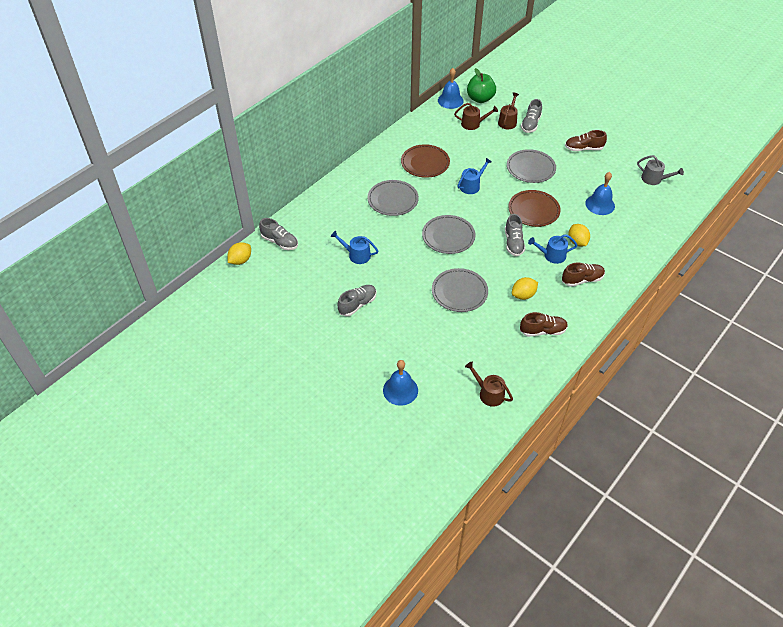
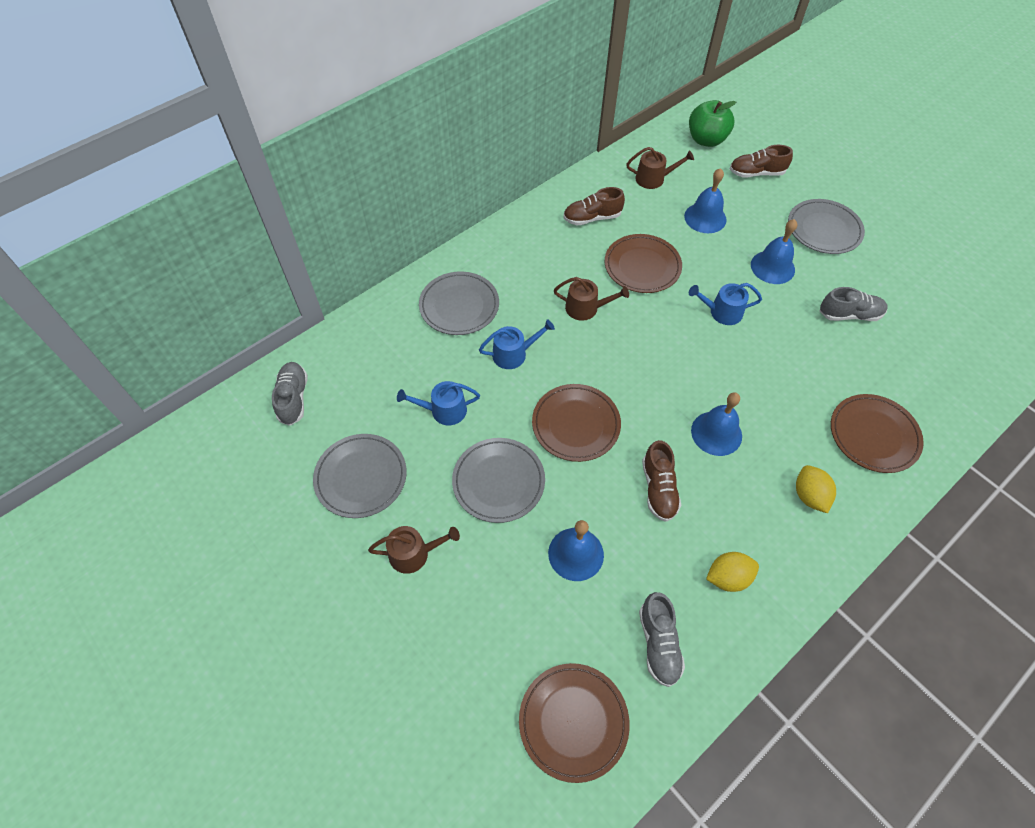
blue bell: 3 -> 4
brown plate: 2 -> 4
grey shoe: 4 -> 3
grey watering can: 1 -> 0
yellow lemon: 3 -> 2

